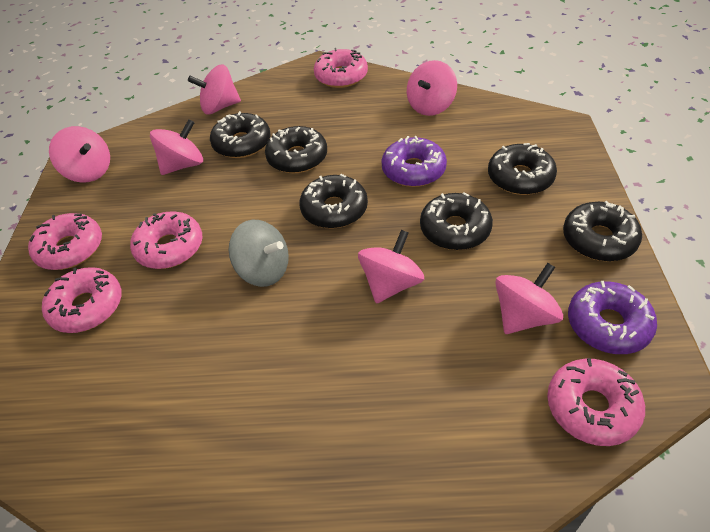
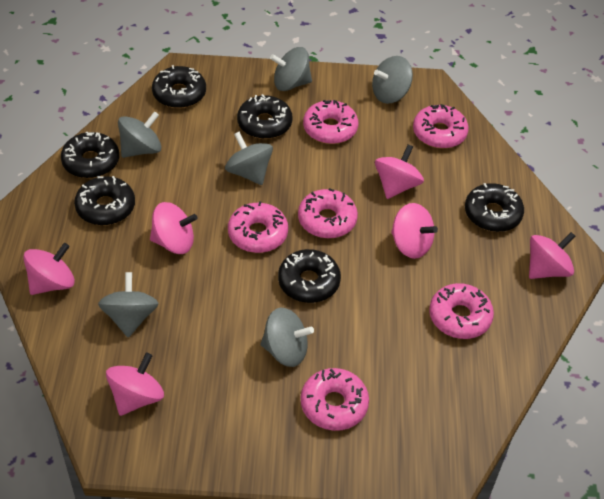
grey spinning top: 1 -> 6
pink donut: 5 -> 6
purple donut: 2 -> 0

